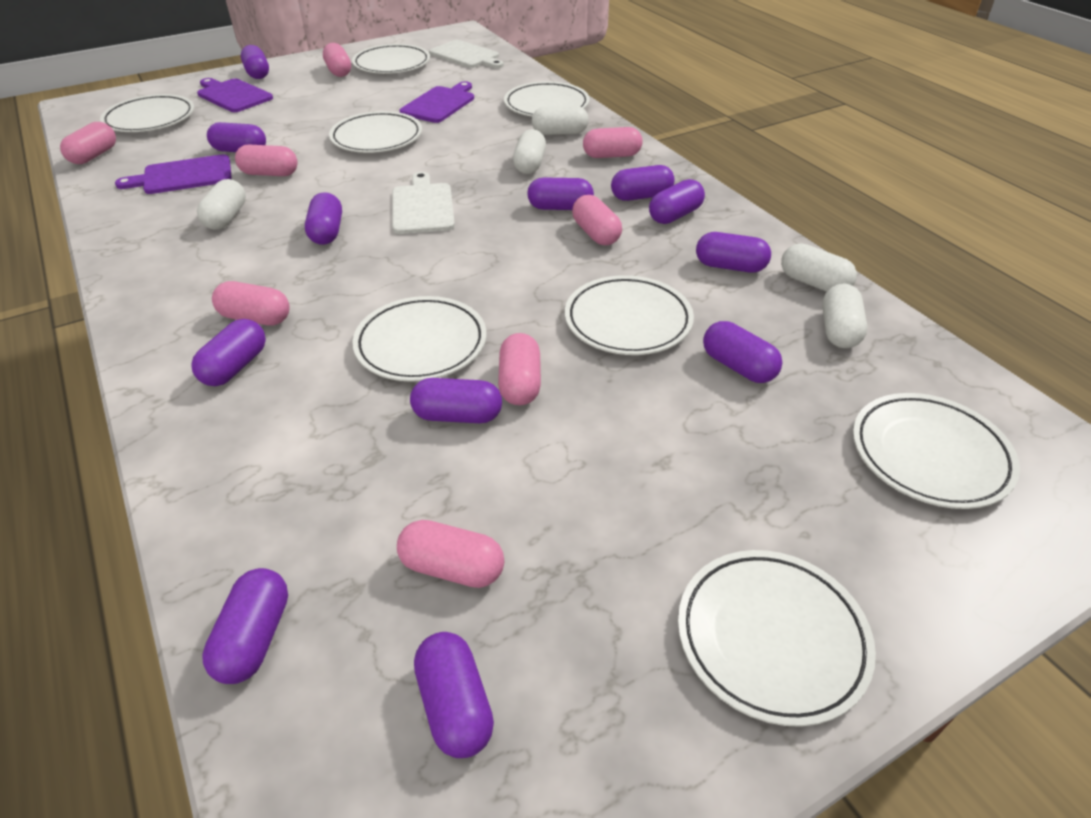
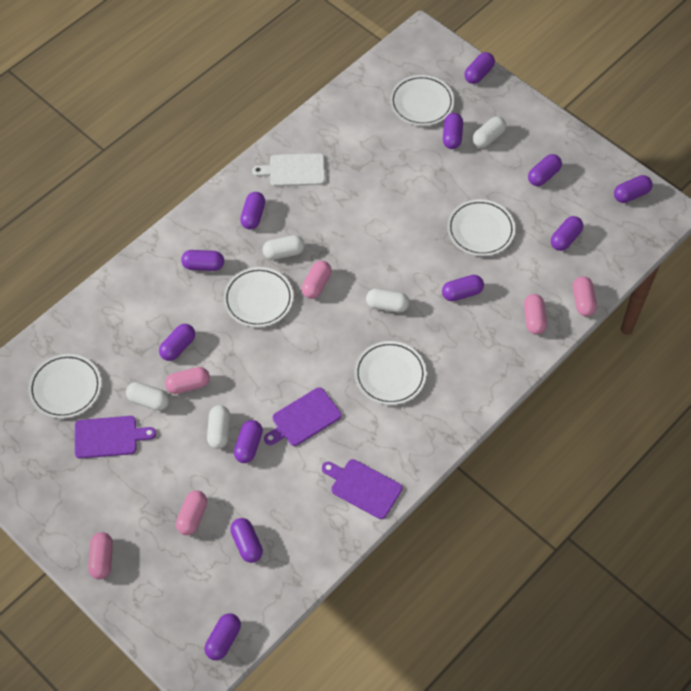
pink capsule: 8 -> 6
white cutting board: 2 -> 1
white plate: 8 -> 5

